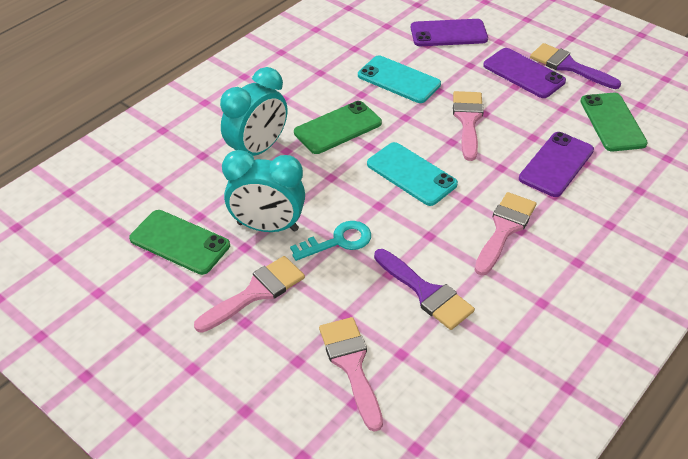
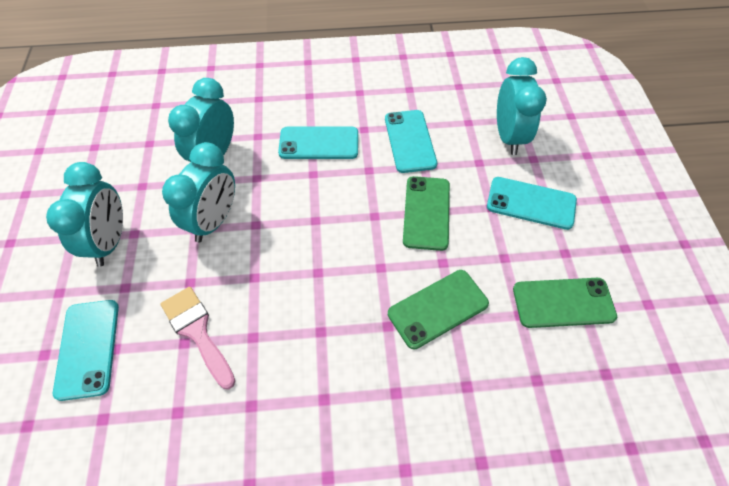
pink brush: 4 -> 1
purple brush: 2 -> 0
purple phone: 3 -> 0
turquoise clock: 2 -> 4
turquoise key: 1 -> 0
turquoise phone: 2 -> 4

